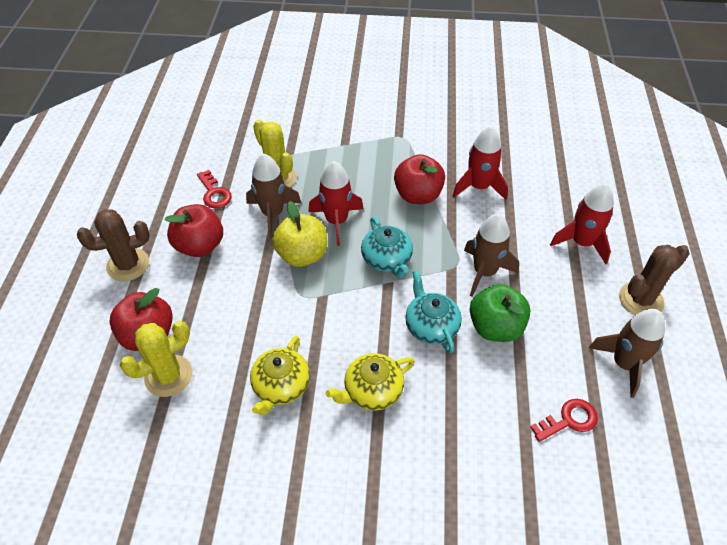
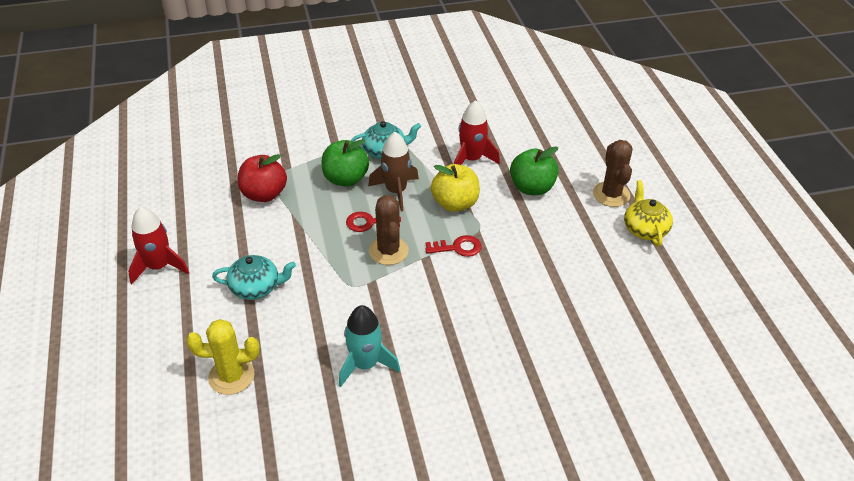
brown rocket: 3 -> 1
green apple: 1 -> 2
red apple: 3 -> 1
red rocket: 3 -> 2
turquoise rocket: 0 -> 1
yellow cactus: 2 -> 1
yellow teapot: 2 -> 1

